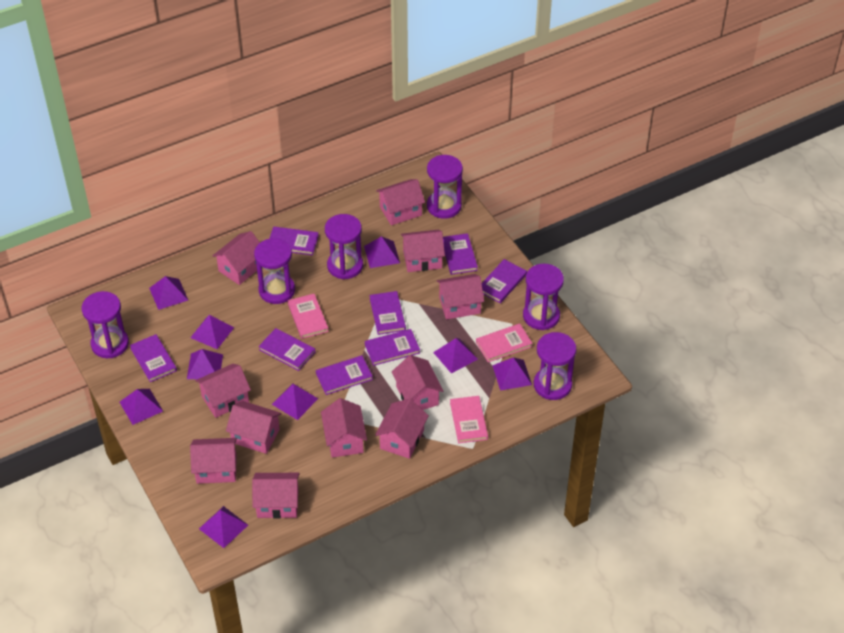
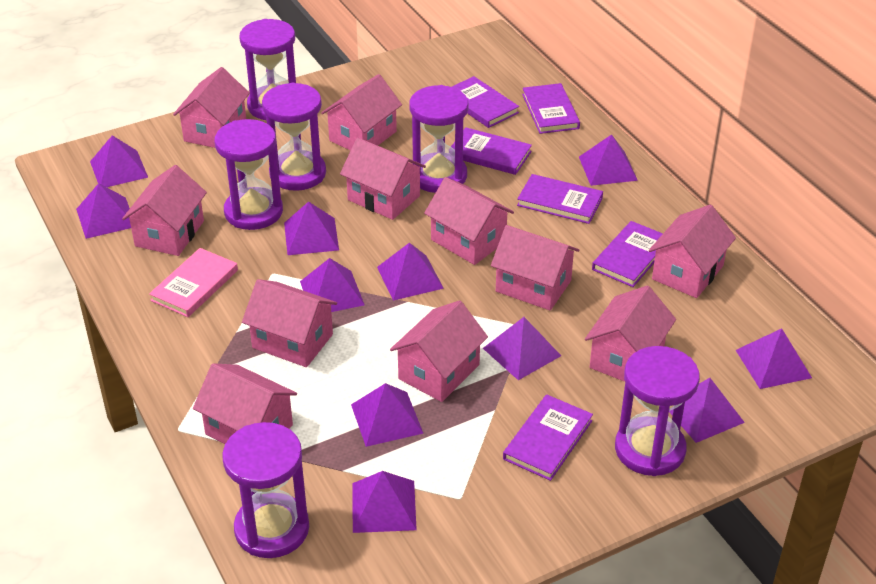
pink book: 3 -> 1
purple book: 8 -> 6
purple pyramid: 9 -> 11

